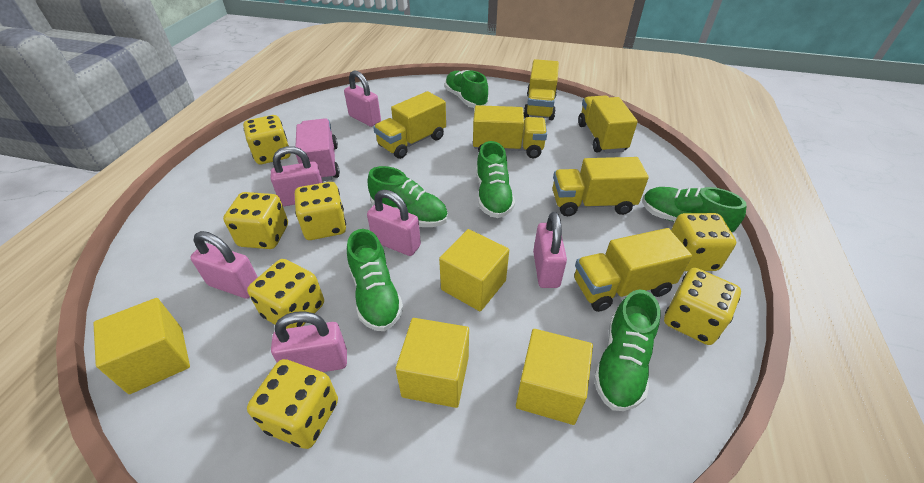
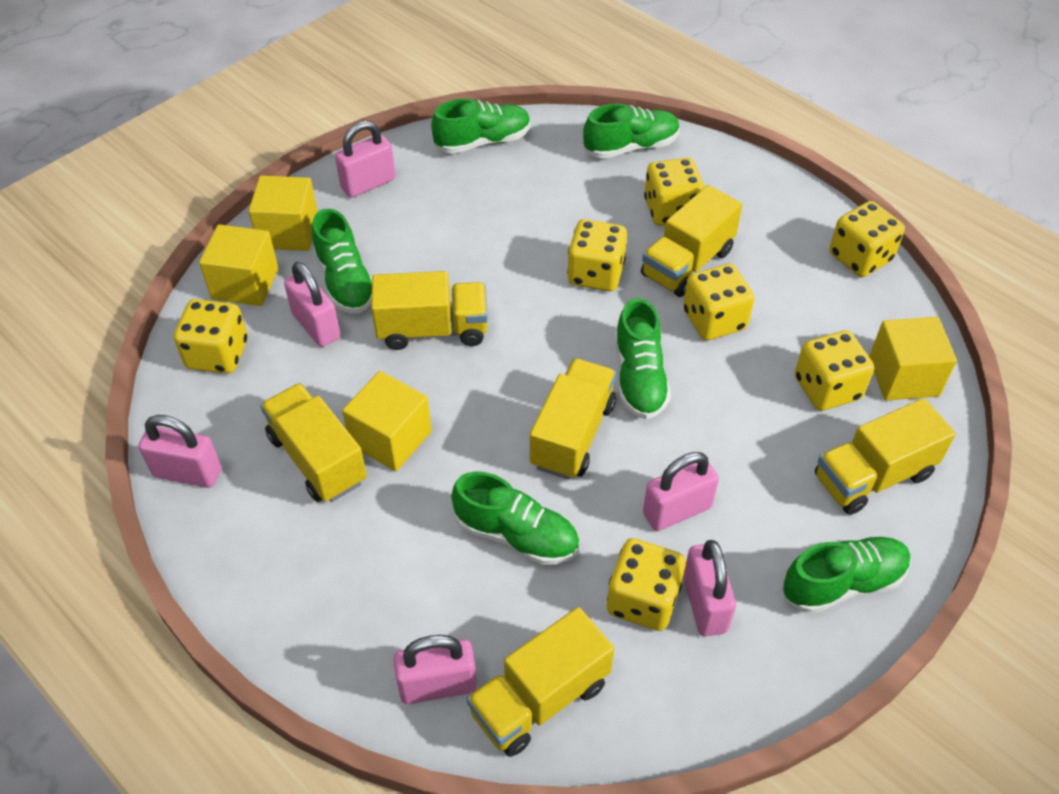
pink truck: 1 -> 0

